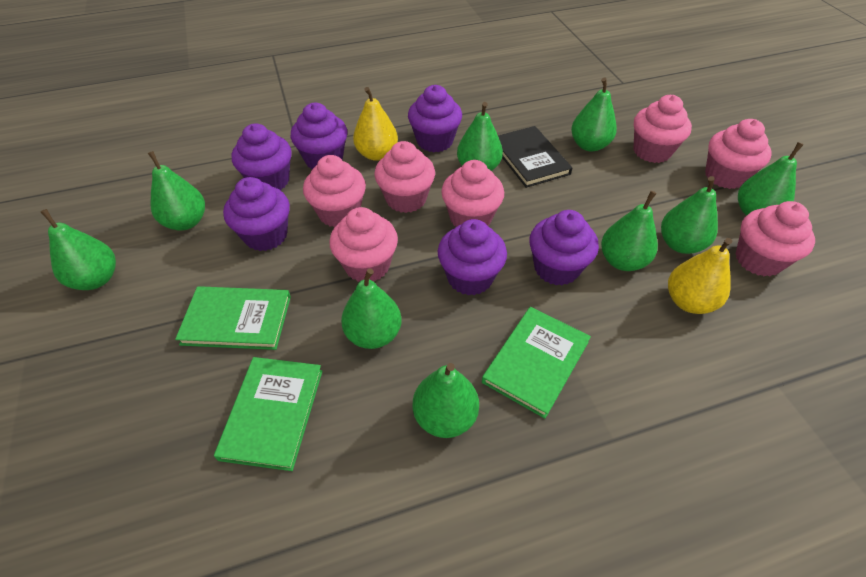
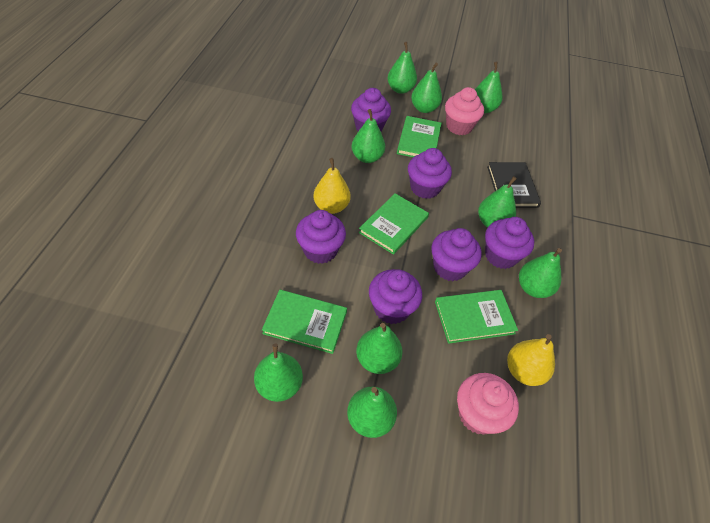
green book: 3 -> 4
pink cupcake: 7 -> 2

